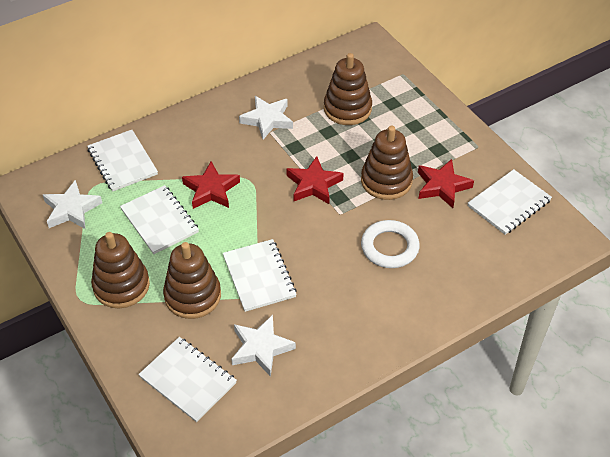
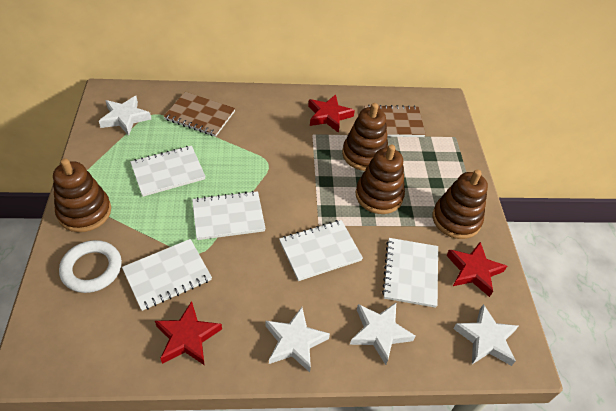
brown notebook: 0 -> 2
white star: 3 -> 4

